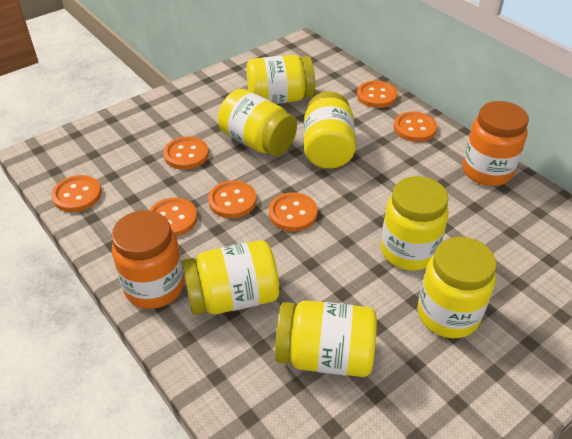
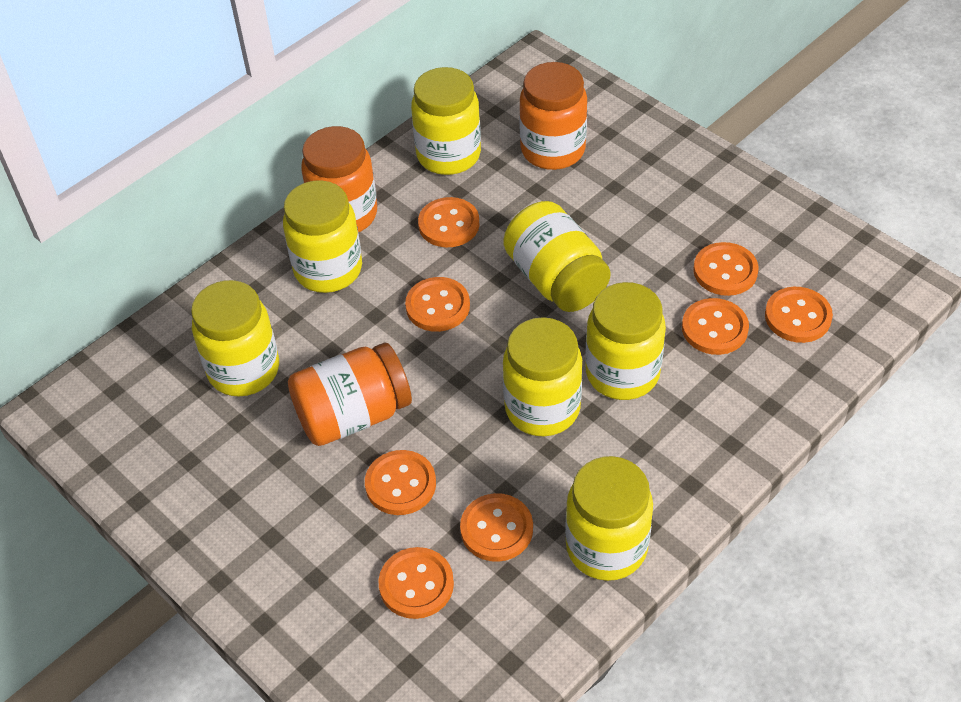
orange button: 7 -> 8
orange jar: 2 -> 3

